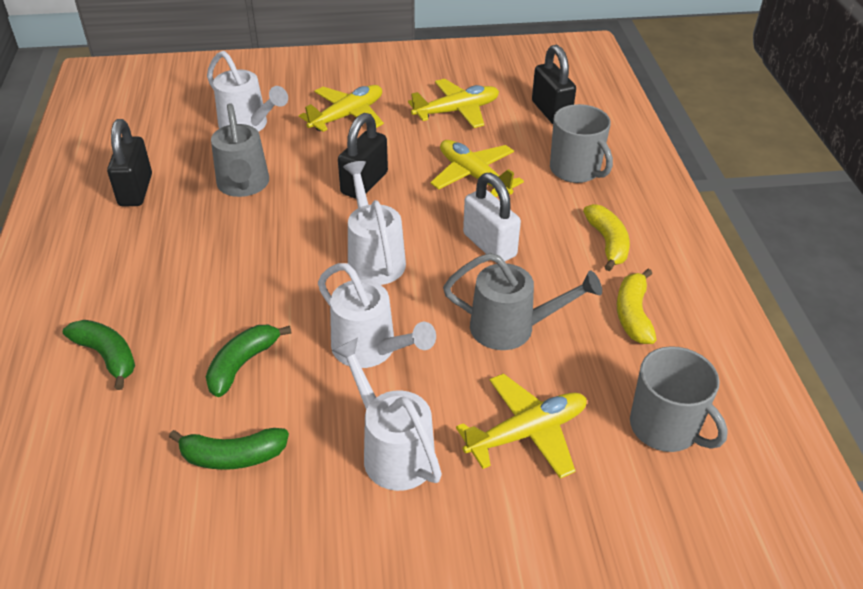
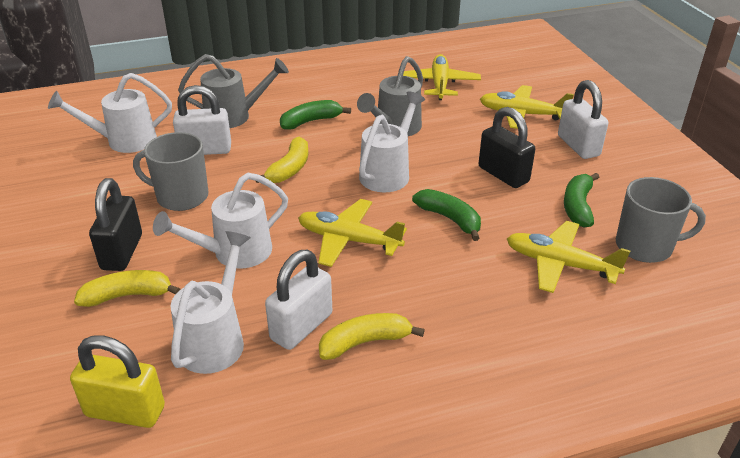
black padlock: 3 -> 2
white padlock: 1 -> 3
yellow banana: 2 -> 3
yellow padlock: 0 -> 1

